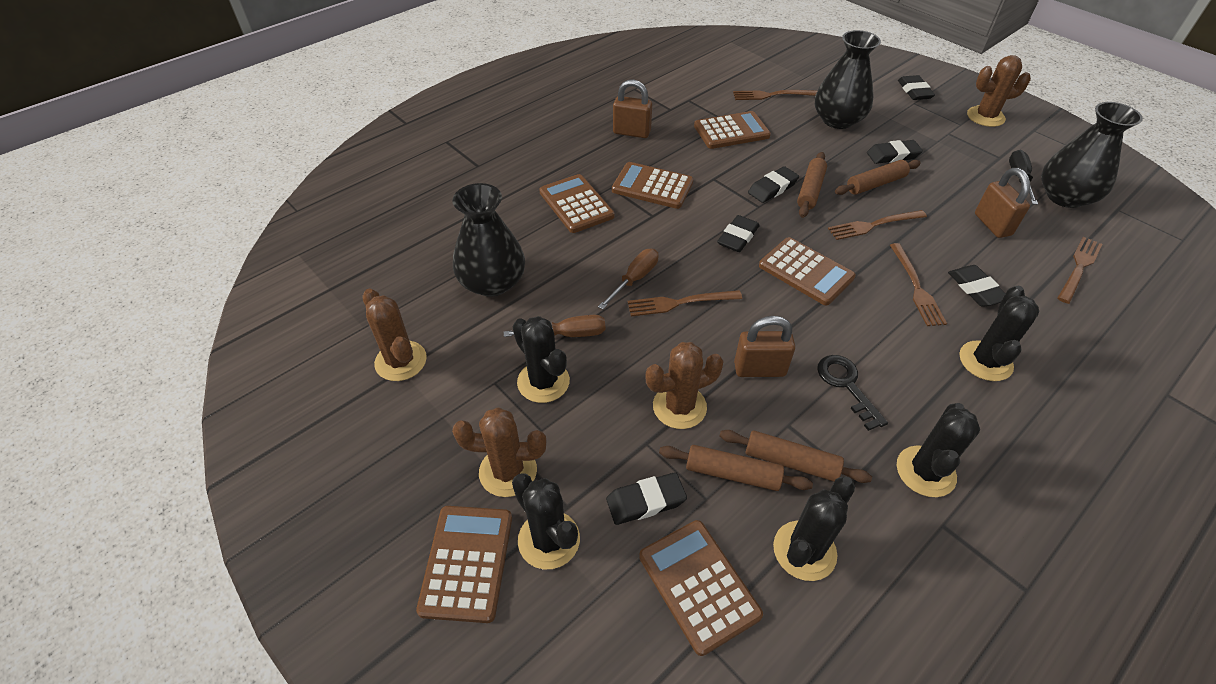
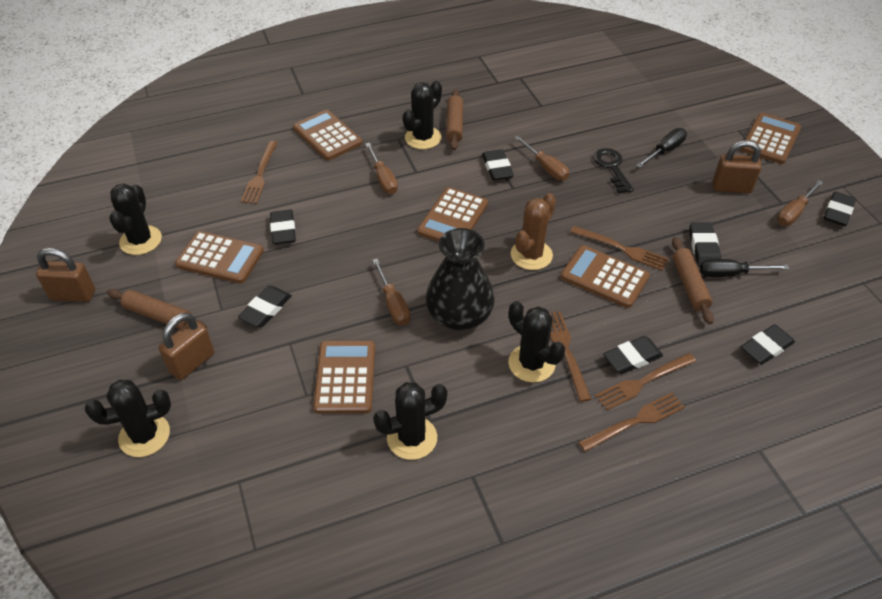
black eraser: 6 -> 7
black screwdriver: 1 -> 2
black vase: 3 -> 1
brown cactus: 4 -> 1
brown rolling pin: 4 -> 3
brown screwdriver: 2 -> 4

